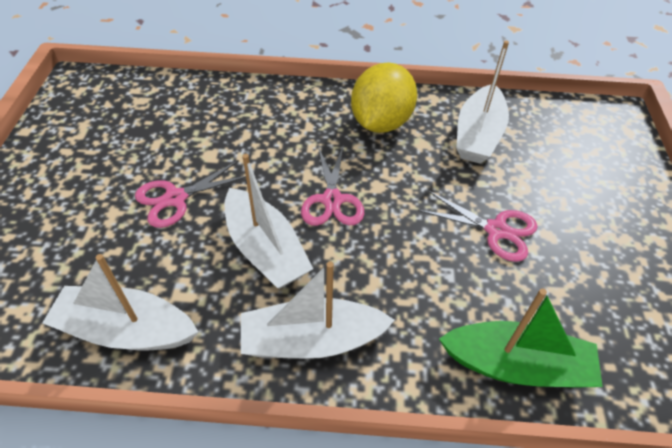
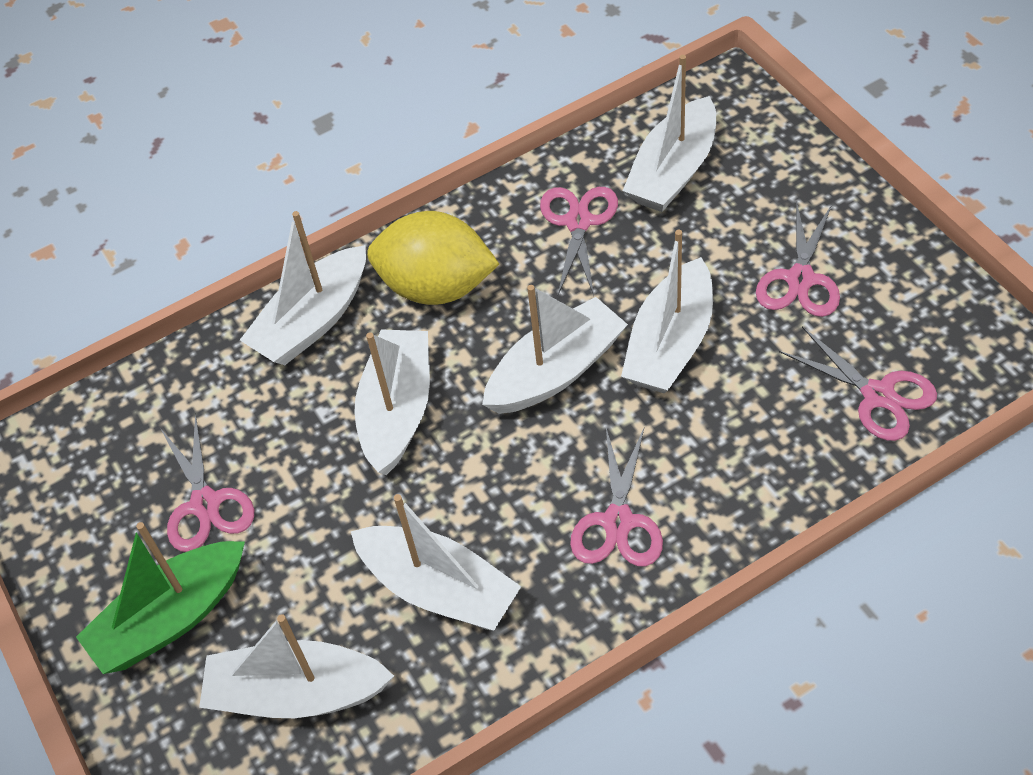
pink scissors: 3 -> 5
white boat: 4 -> 7

